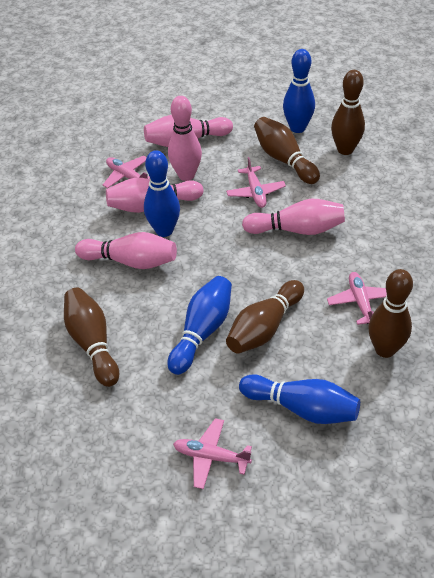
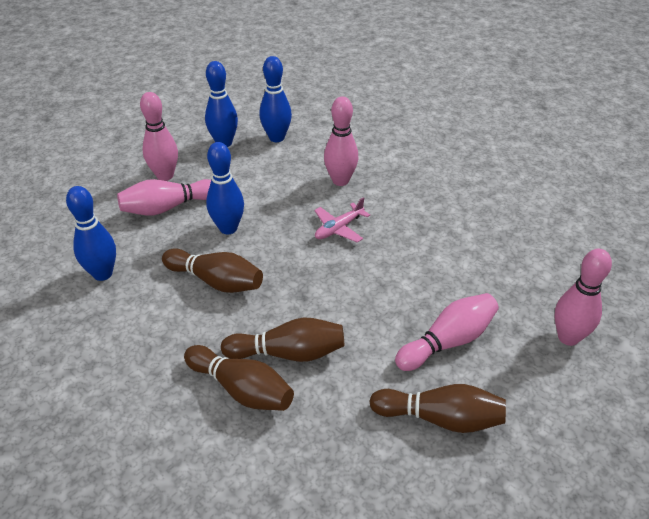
brown bowling pin: 5 -> 4
pink plane: 4 -> 1

